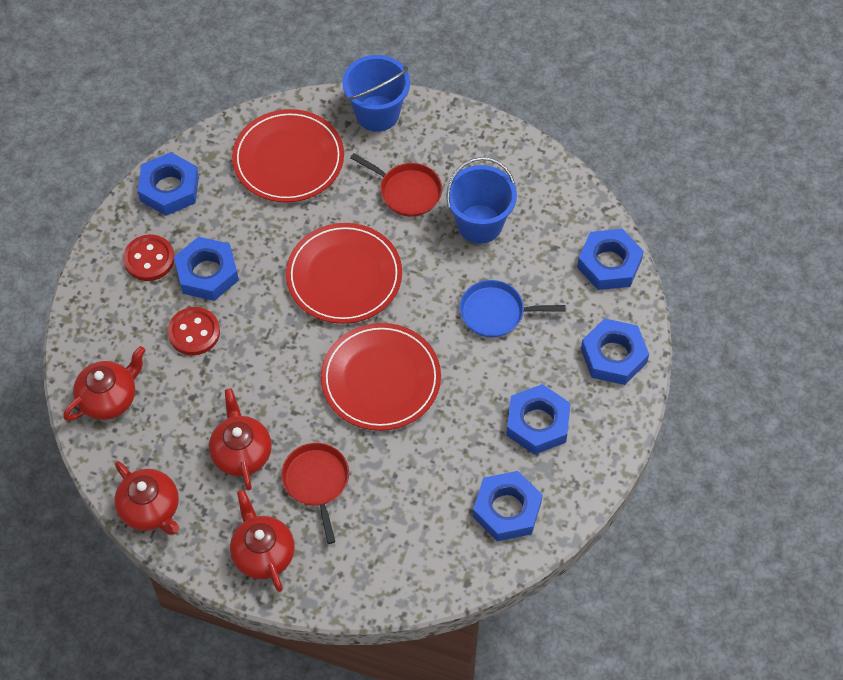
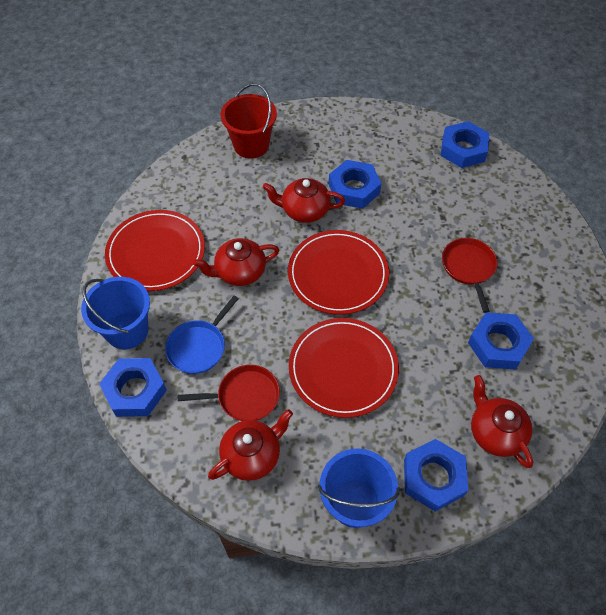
blue nut: 6 -> 5
red bucket: 0 -> 1
red button: 2 -> 0

